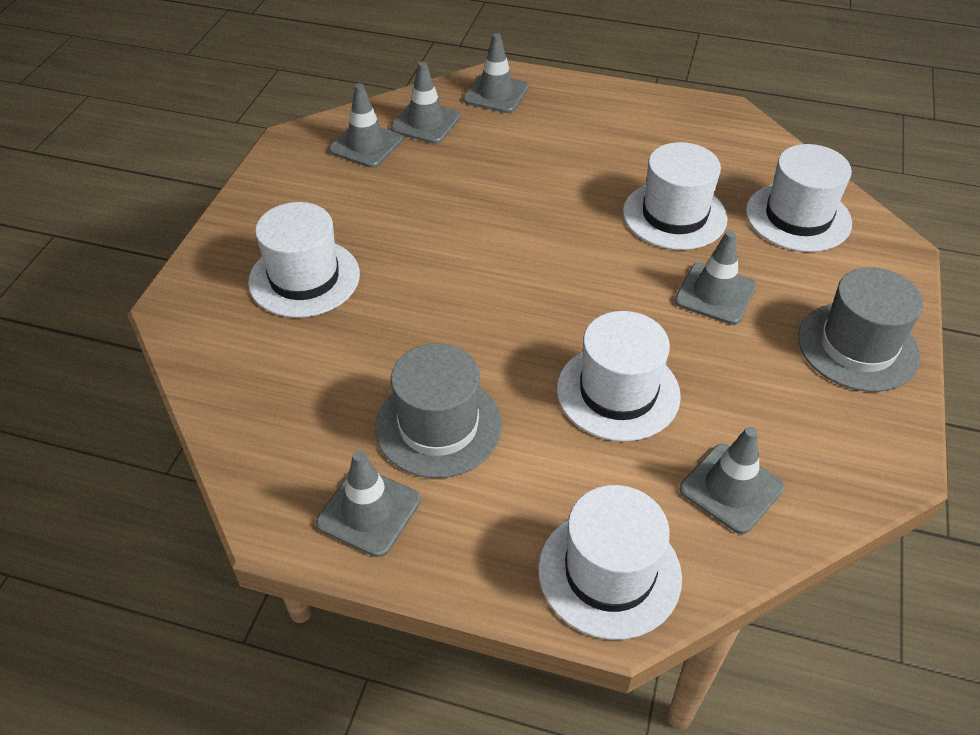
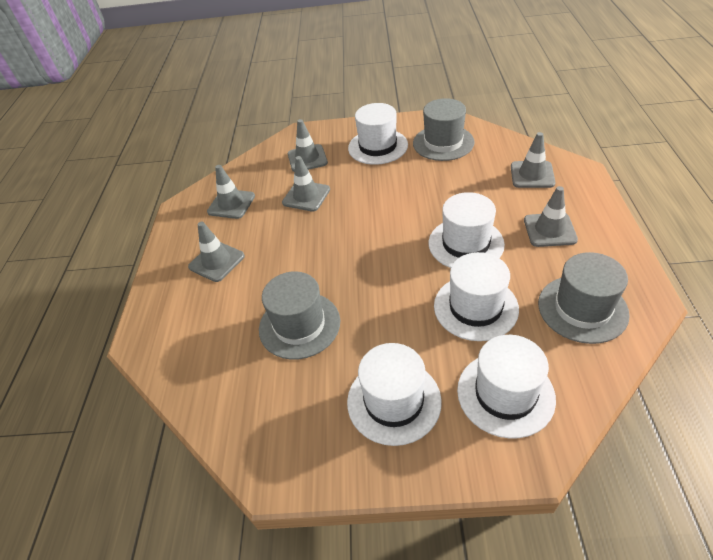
grey hat: 2 -> 3

